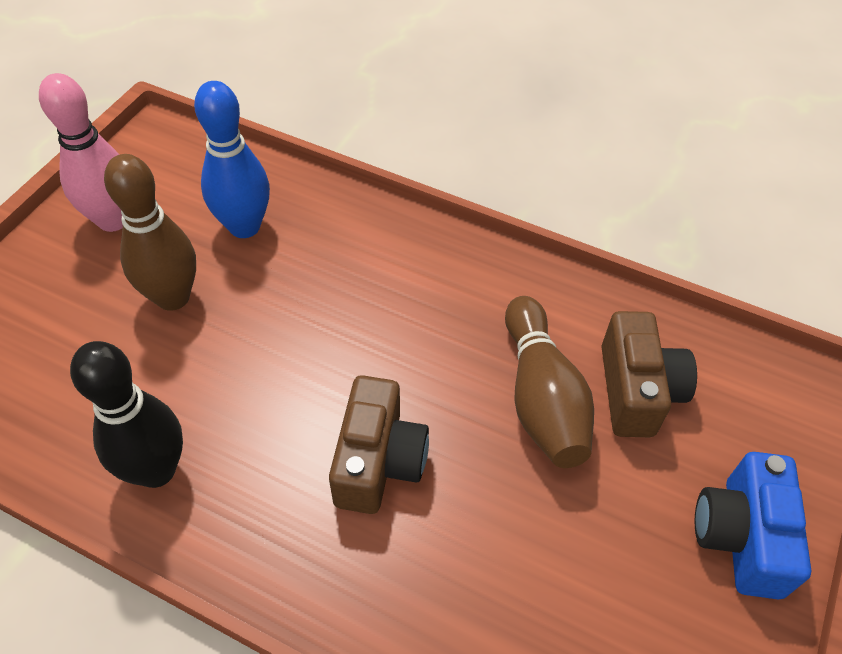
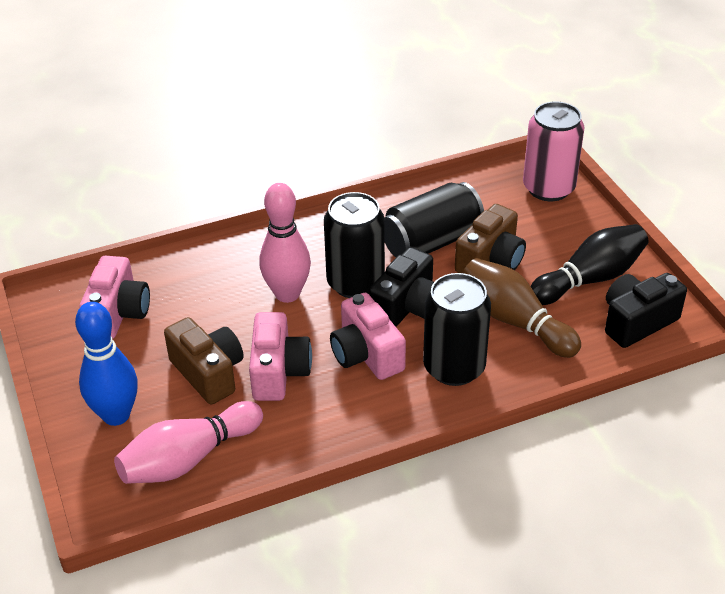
black camera: 0 -> 2
black can: 0 -> 3
blue camera: 1 -> 0
brown bowling pin: 2 -> 1
pink bowling pin: 1 -> 2
pink camera: 0 -> 3
pink can: 0 -> 1

